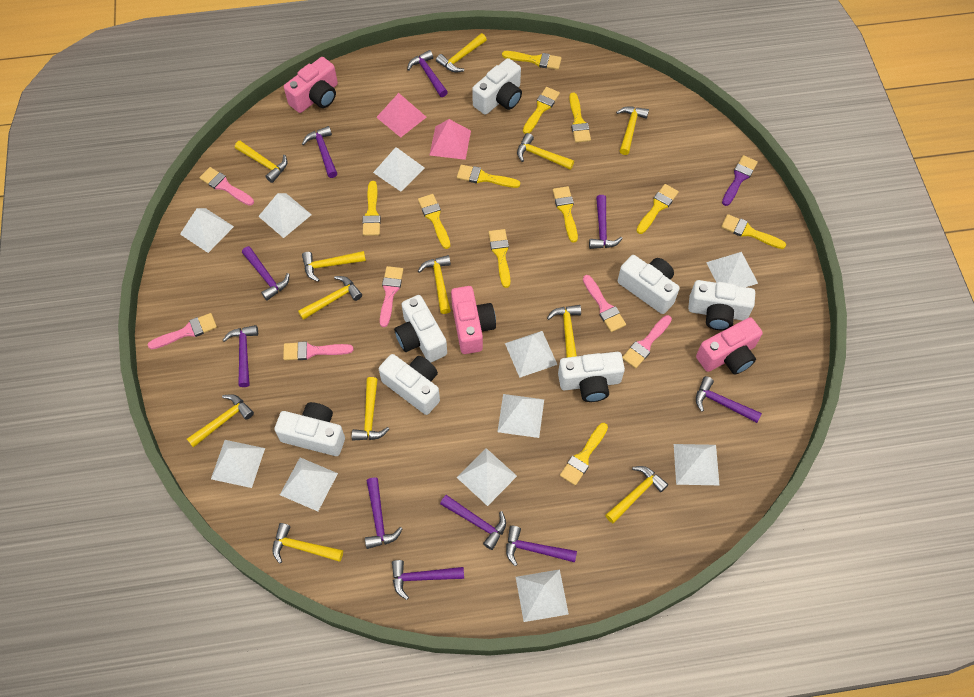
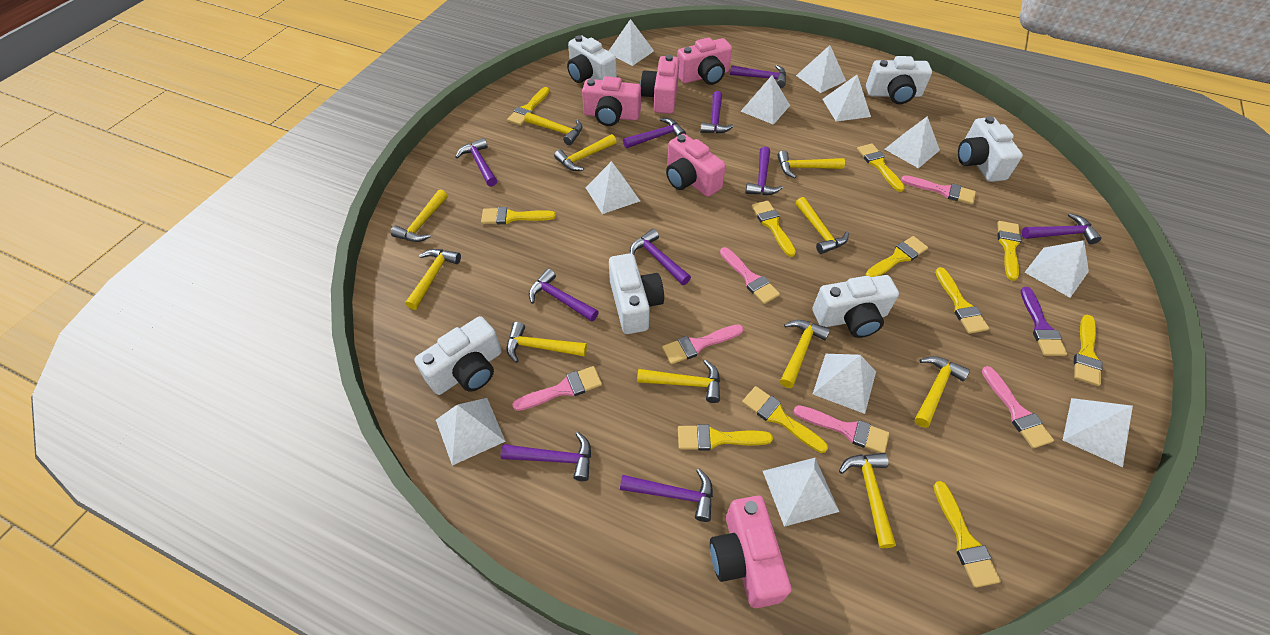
pink camera: 3 -> 5
pink pyramid: 2 -> 0
white camera: 7 -> 6
yellow hammer: 12 -> 11

